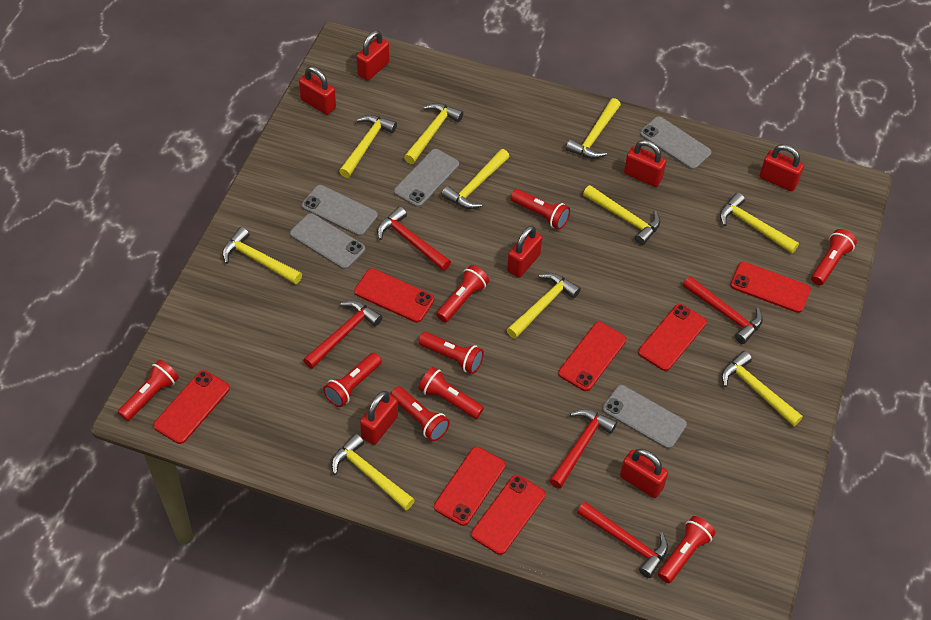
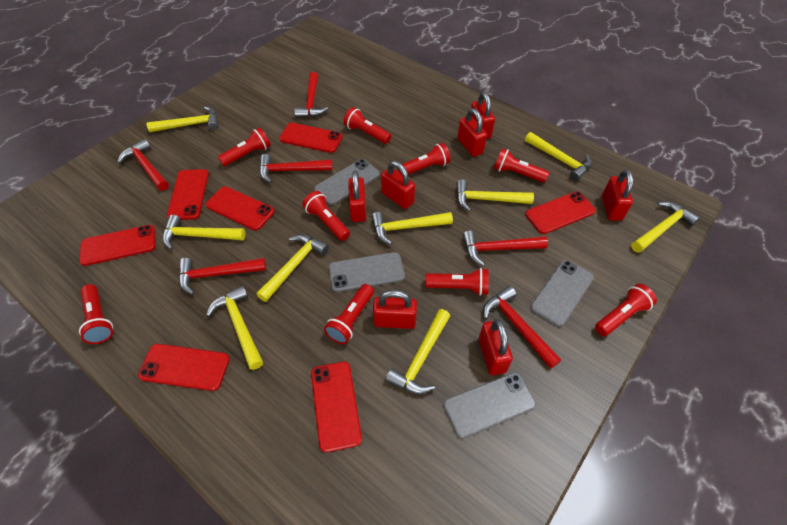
grey phone: 5 -> 4
red hammer: 5 -> 6
yellow hammer: 10 -> 9

